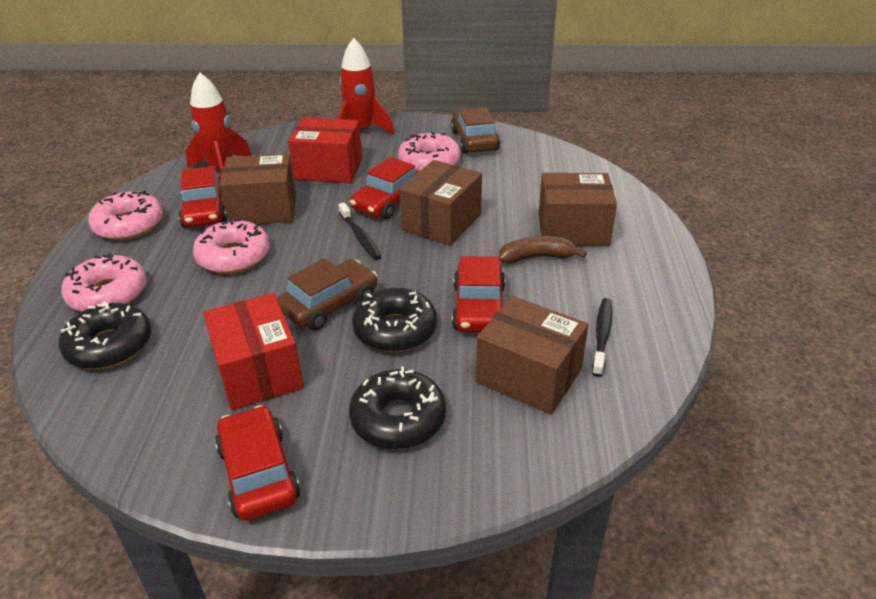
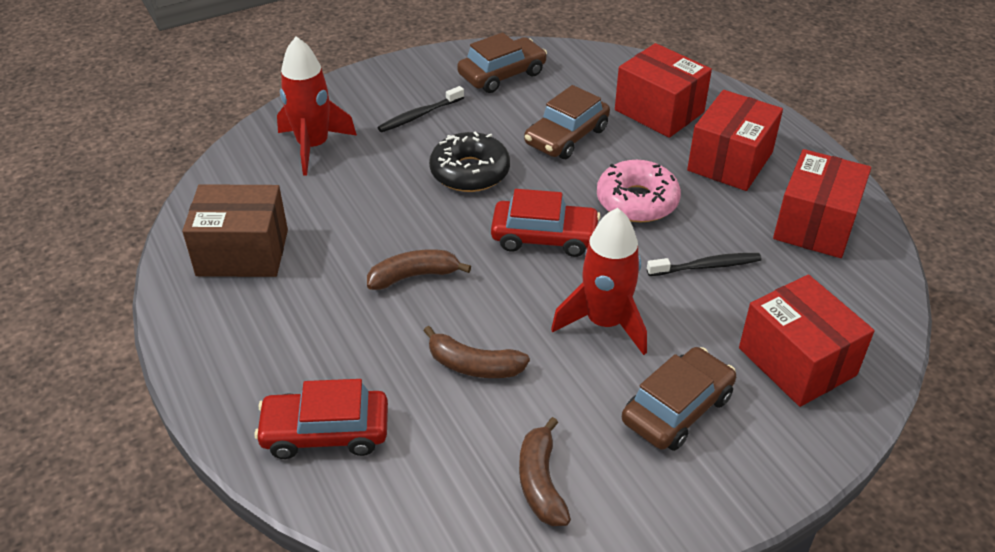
black donut: 3 -> 1
brown banana: 1 -> 3
brown box: 4 -> 1
brown car: 2 -> 3
pink donut: 4 -> 1
red box: 2 -> 4
red car: 4 -> 2

